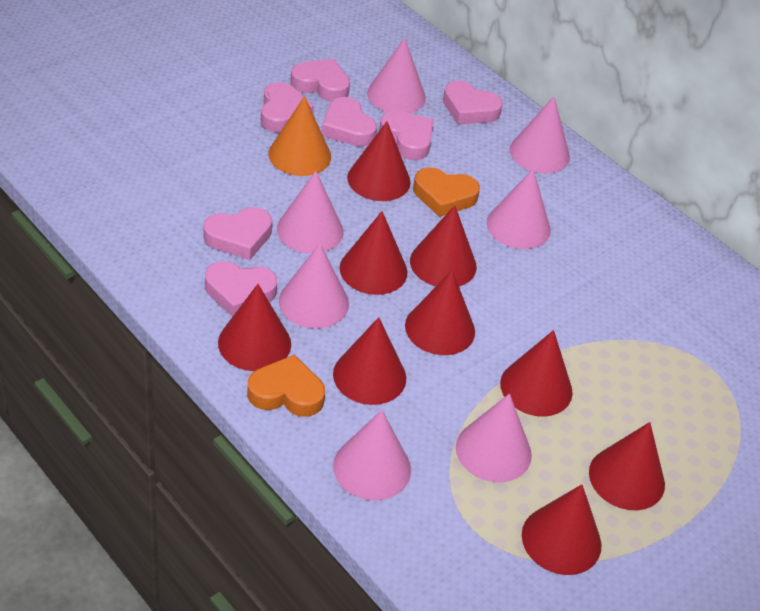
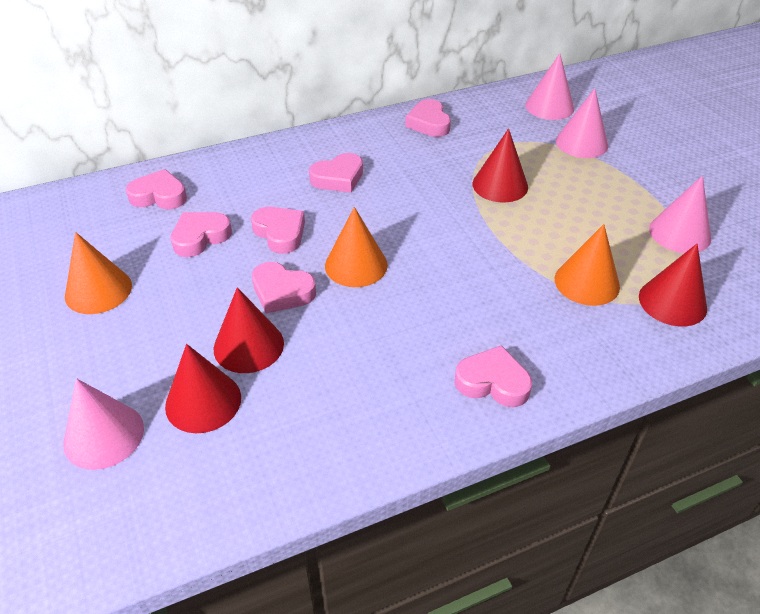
orange cone: 1 -> 3
orange heart: 2 -> 0
pink cone: 7 -> 4
red cone: 9 -> 4

